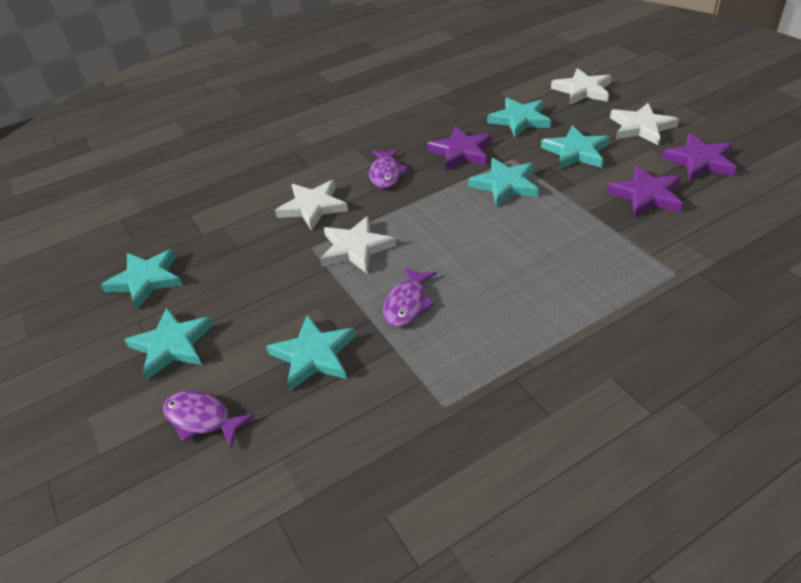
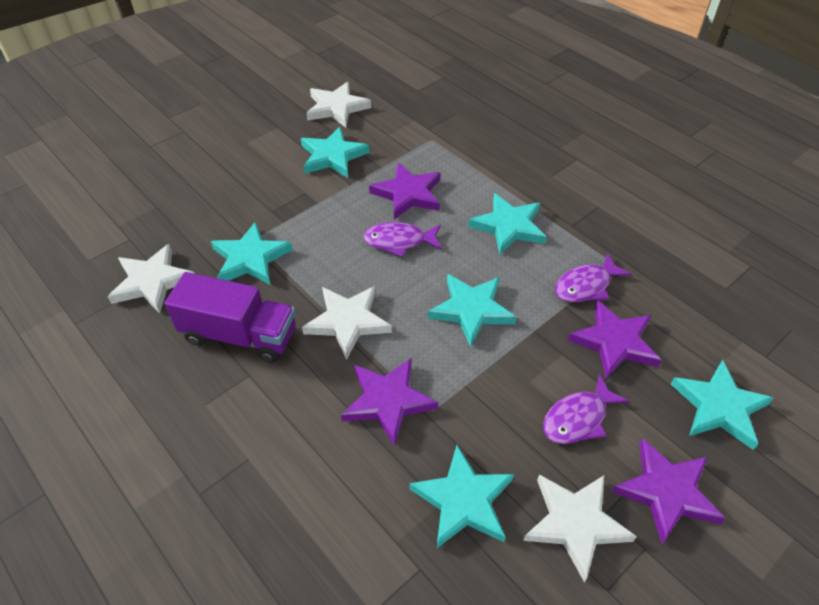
purple star: 3 -> 4
purple truck: 0 -> 1

